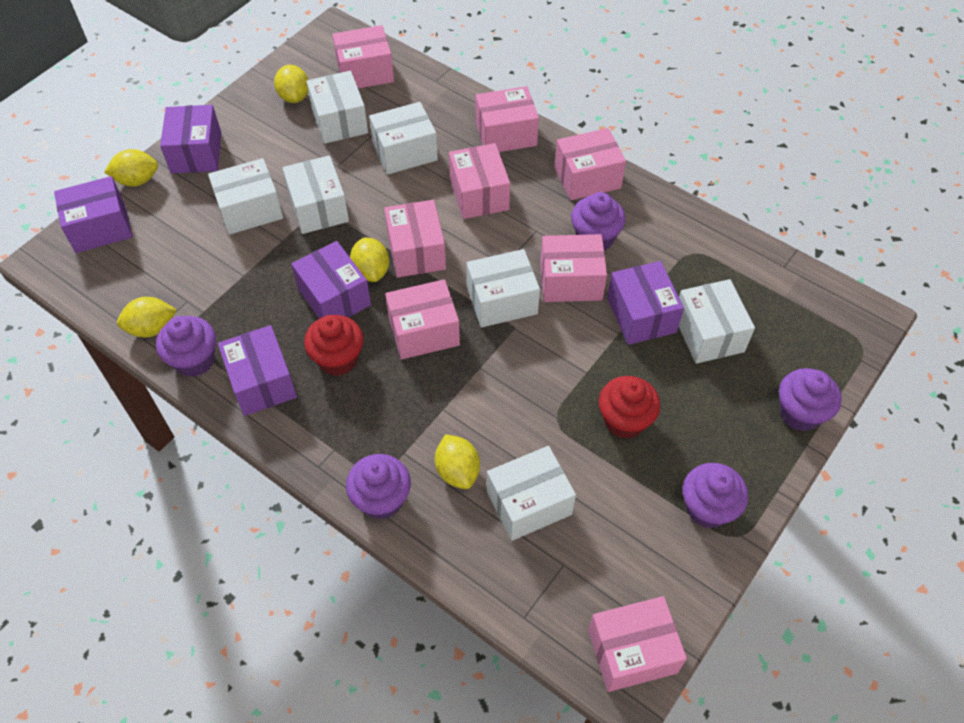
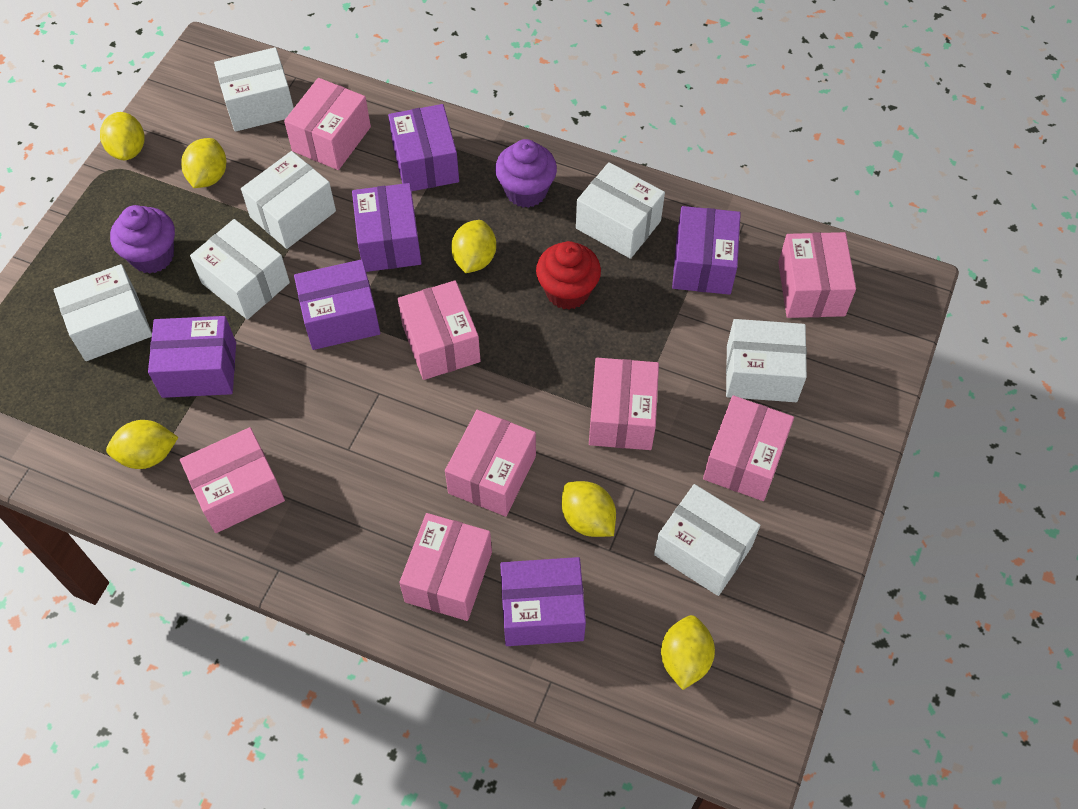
purple box: 5 -> 6
purple cupcake: 5 -> 2
red cupcake: 2 -> 1
yellow lemon: 5 -> 6

